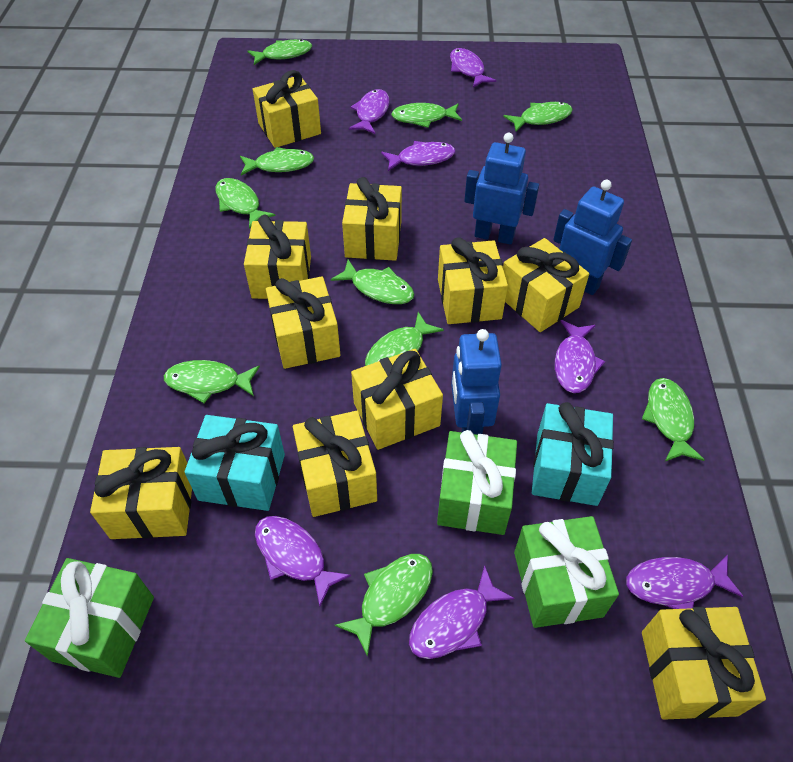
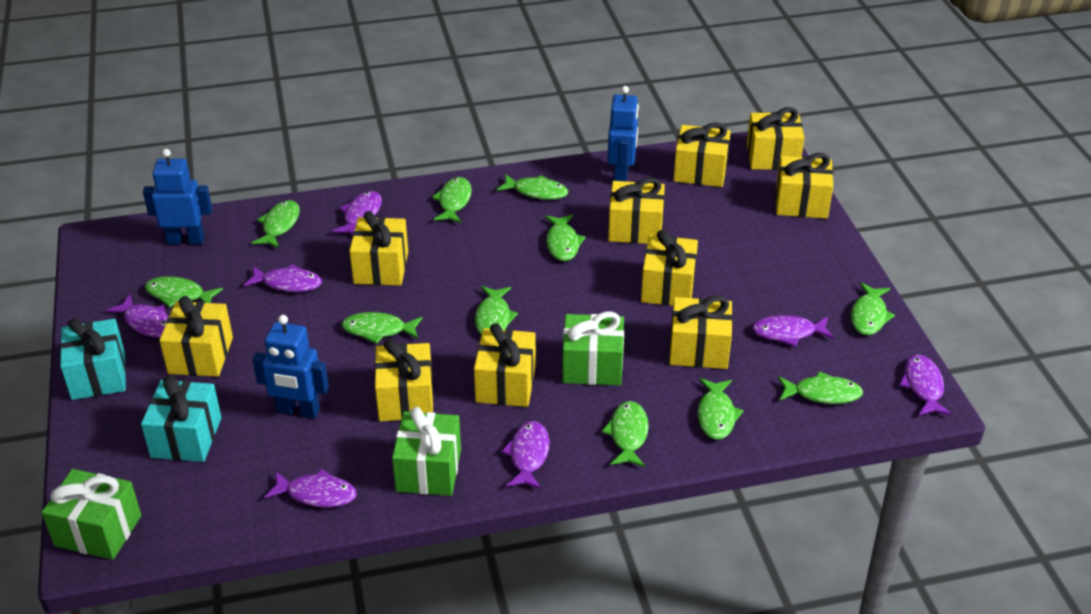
green fish: 10 -> 11

